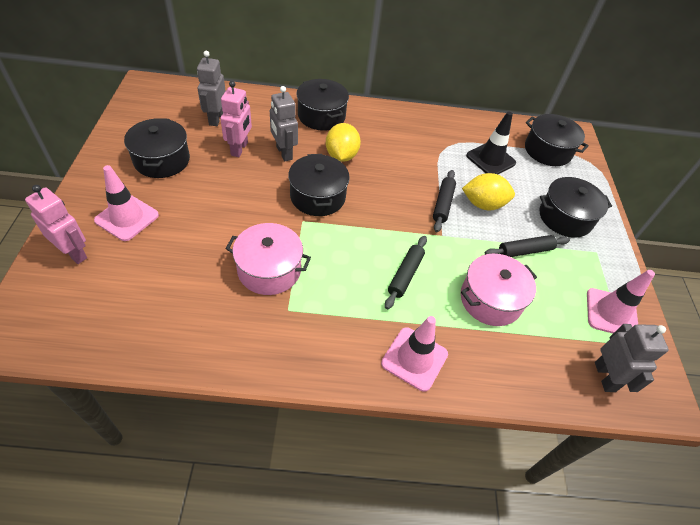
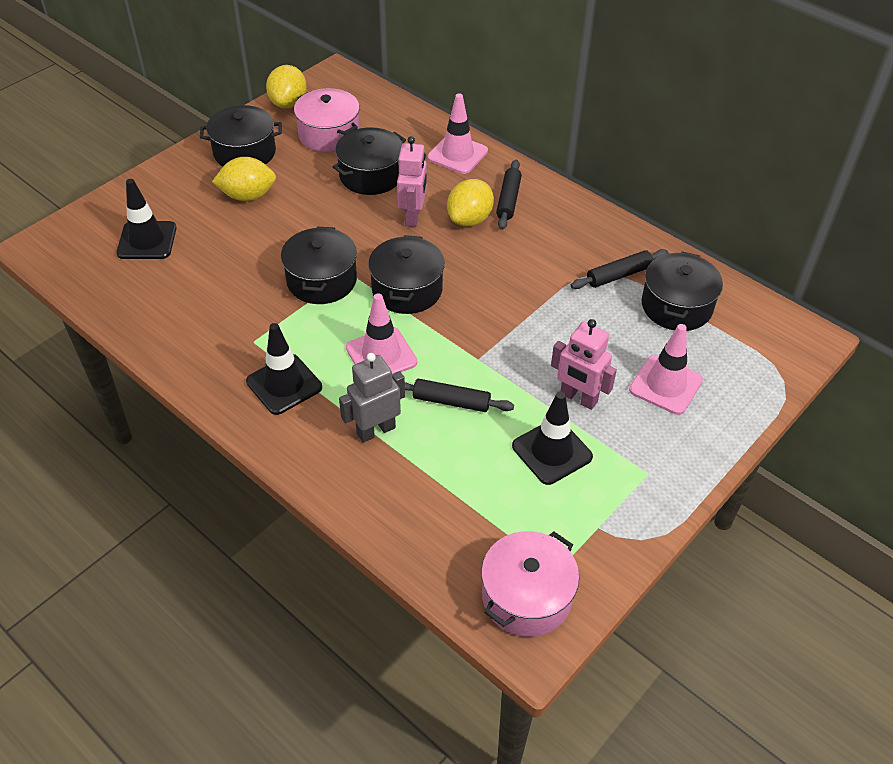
black traffic cone: 1 -> 3
grey robot: 3 -> 1
yellow lemon: 2 -> 3

